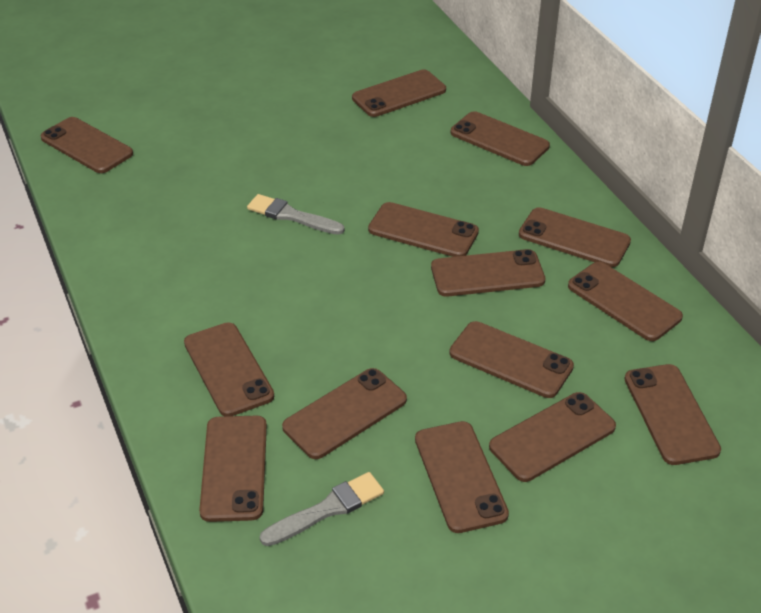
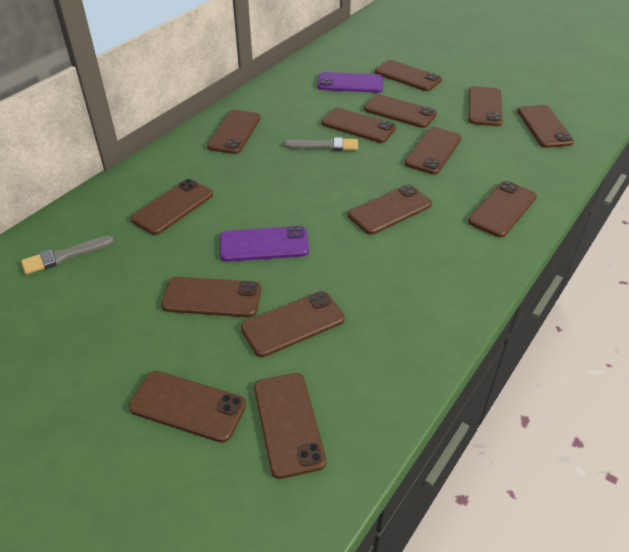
purple phone: 0 -> 2

